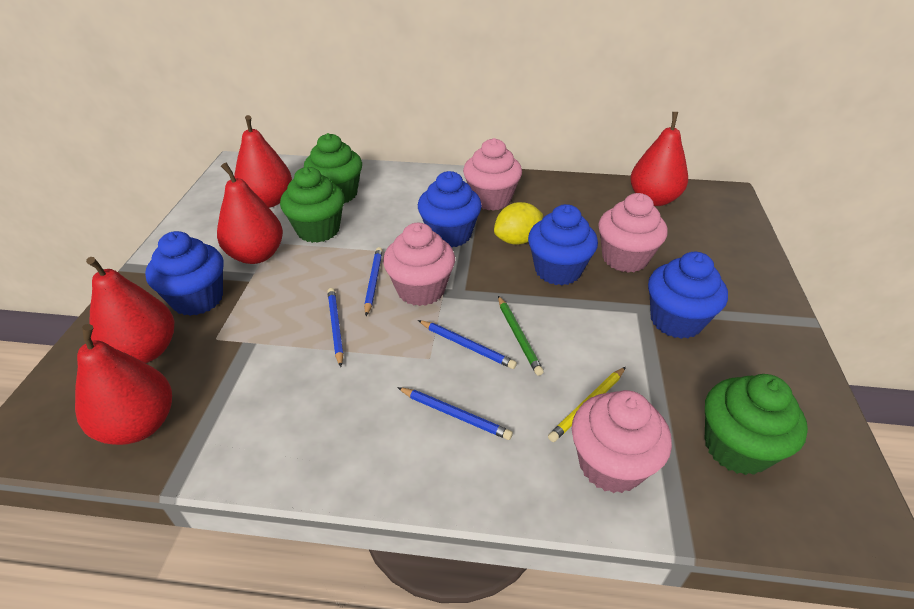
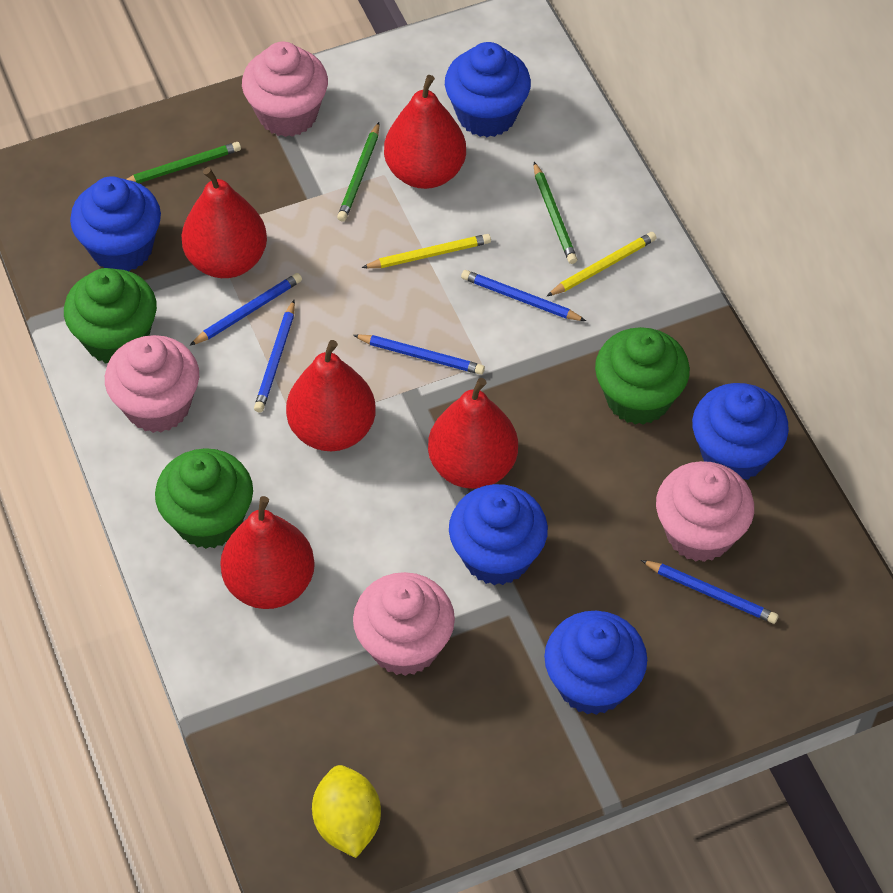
blue cupcake: 4 -> 5
blue pencil: 4 -> 5
green pencil: 1 -> 3
yellow pencil: 1 -> 2

